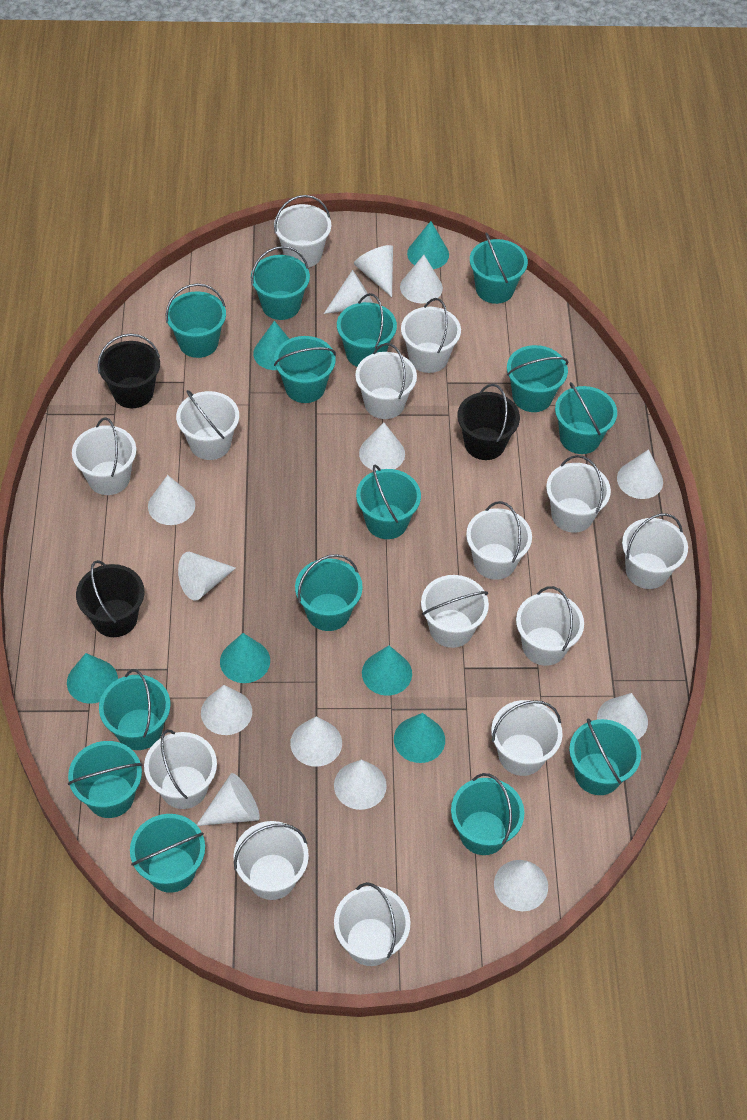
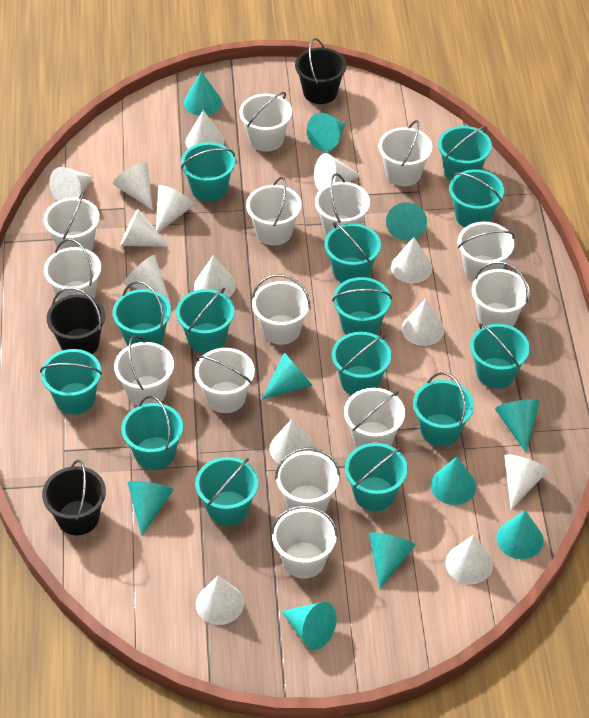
turquoise cone: 6 -> 10
white cone: 13 -> 14

